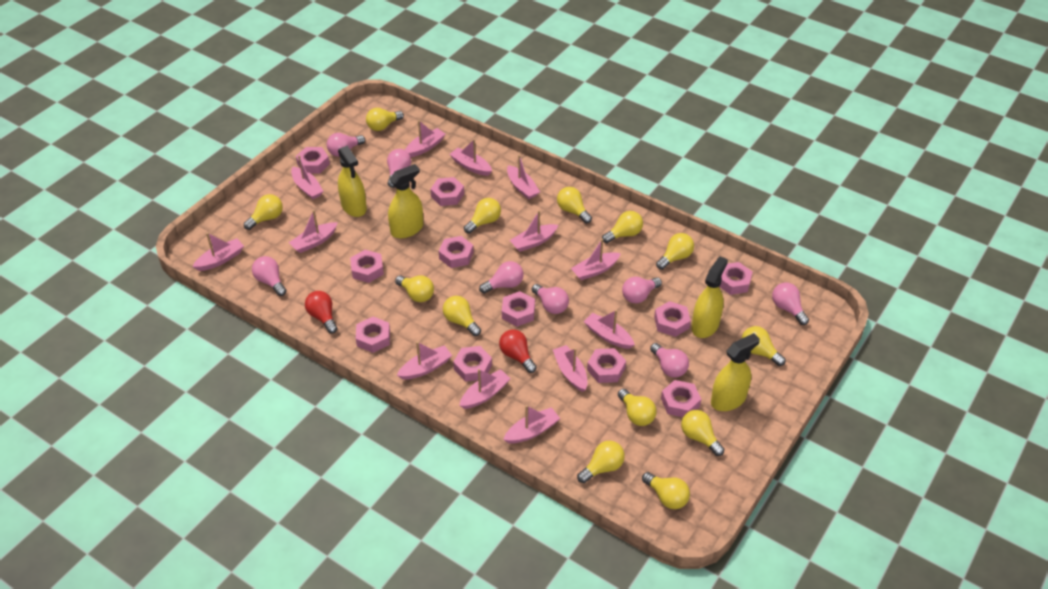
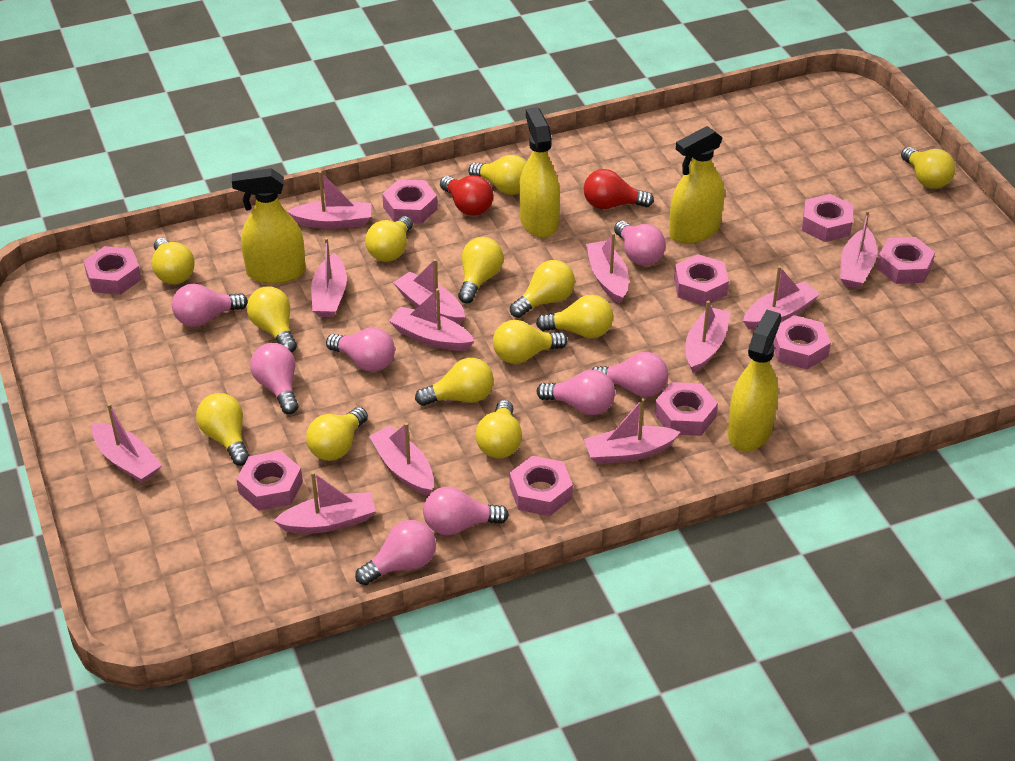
pink boat: 13 -> 12
pink nut: 11 -> 9

